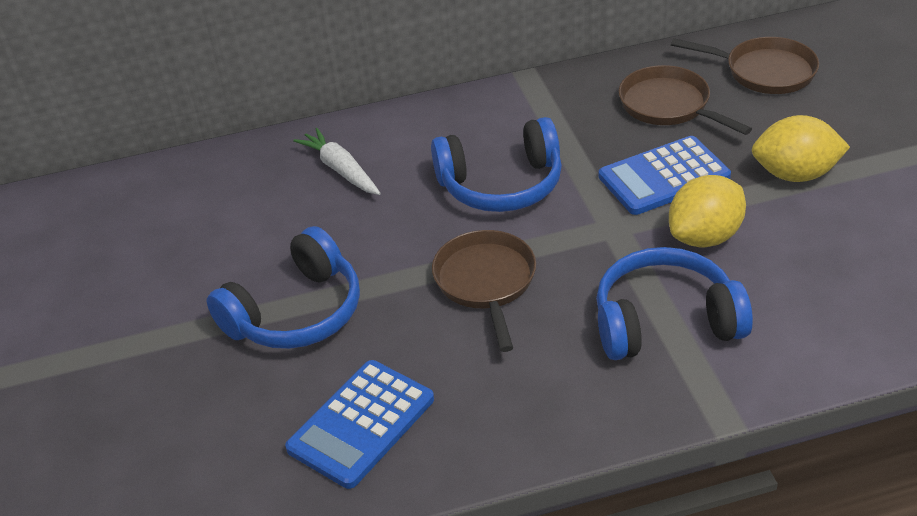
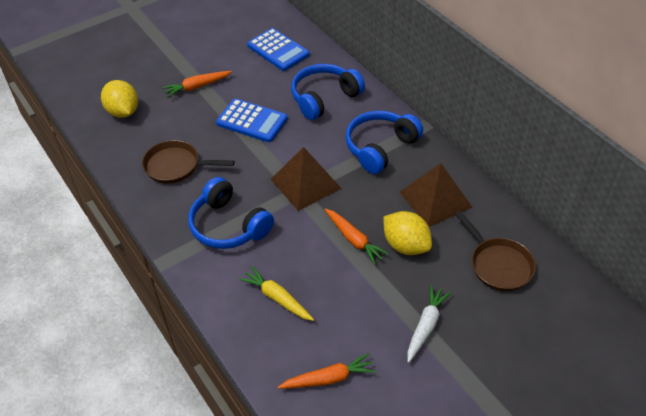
brown pan: 3 -> 2
brown pyramid: 0 -> 2
orange carrot: 0 -> 3
yellow carrot: 0 -> 1

